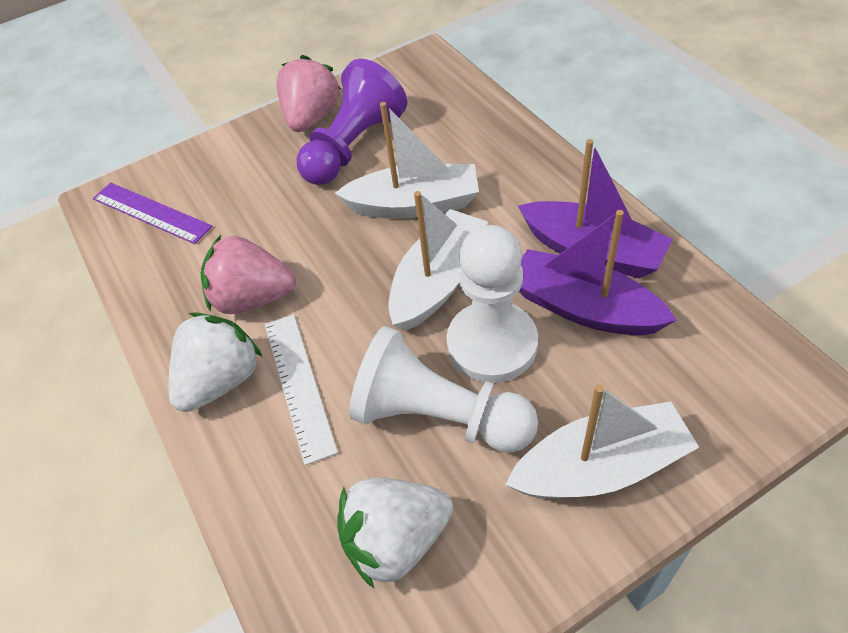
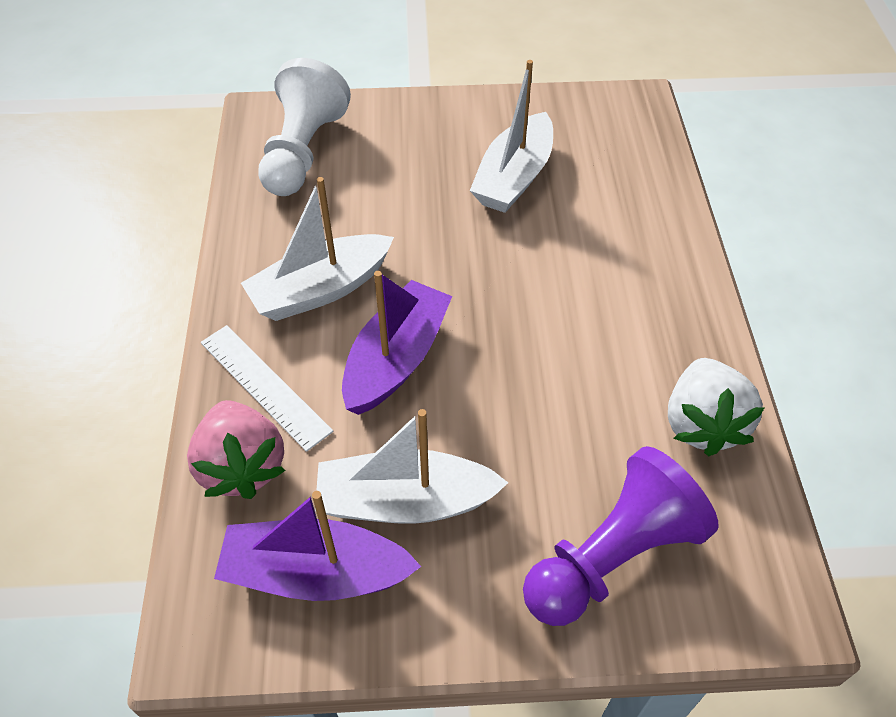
pink strawberry: 2 -> 1
purple ruler: 1 -> 0
white pawn: 2 -> 1
white strawberry: 2 -> 1

